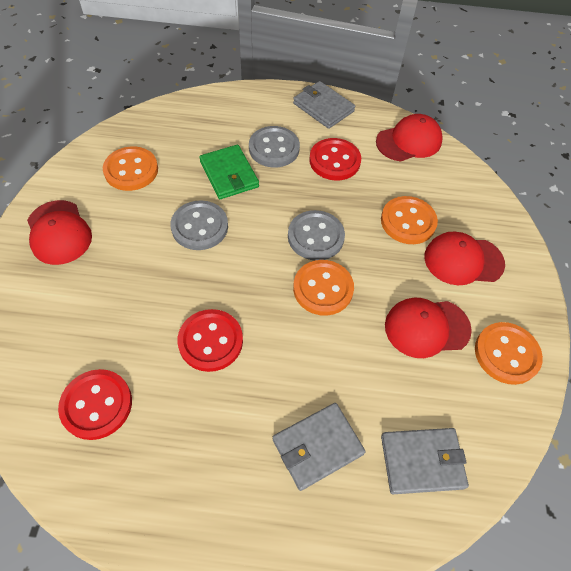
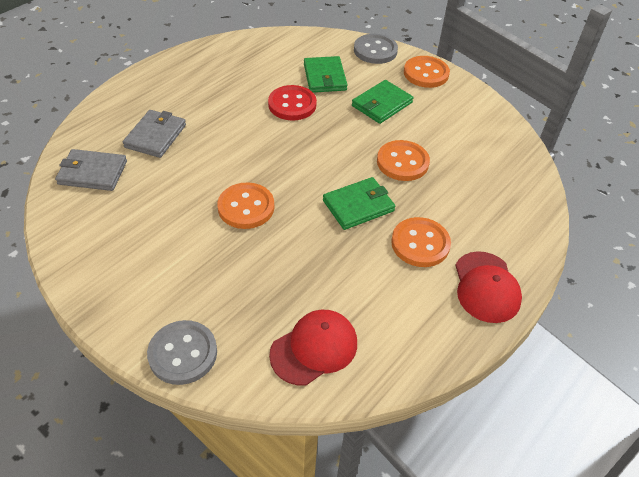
green wallet: 1 -> 3
grey button: 3 -> 2
grey wallet: 3 -> 2
red button: 3 -> 1
red cap: 4 -> 2

